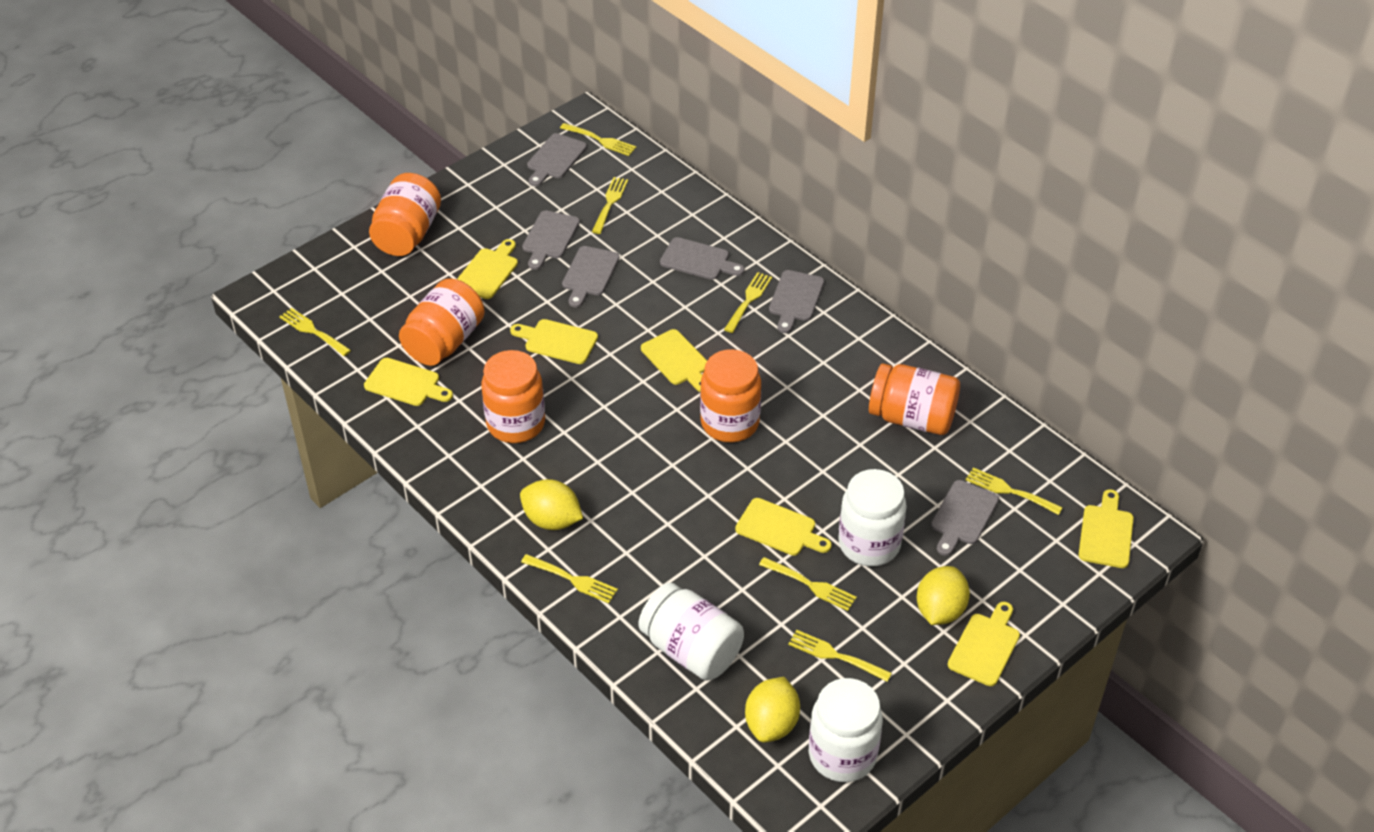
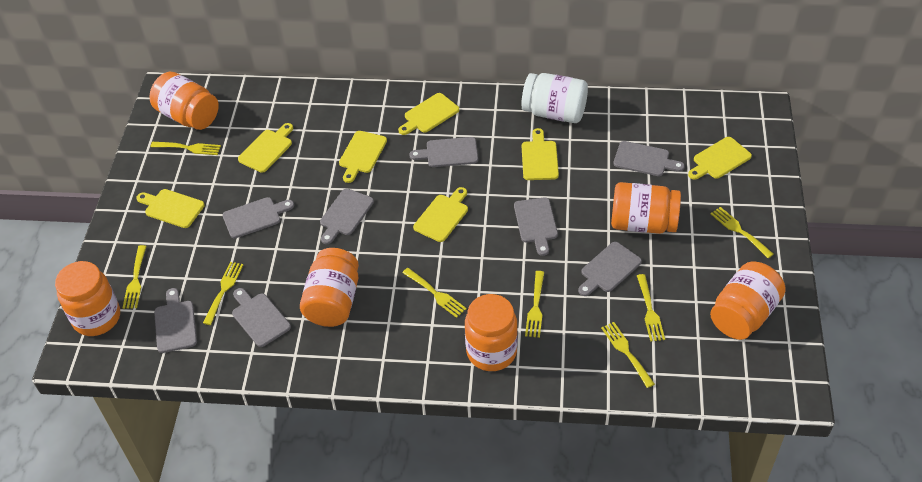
grey cutting board: 6 -> 8
orange jar: 5 -> 6
white jar: 3 -> 1
yellow lemon: 3 -> 0

